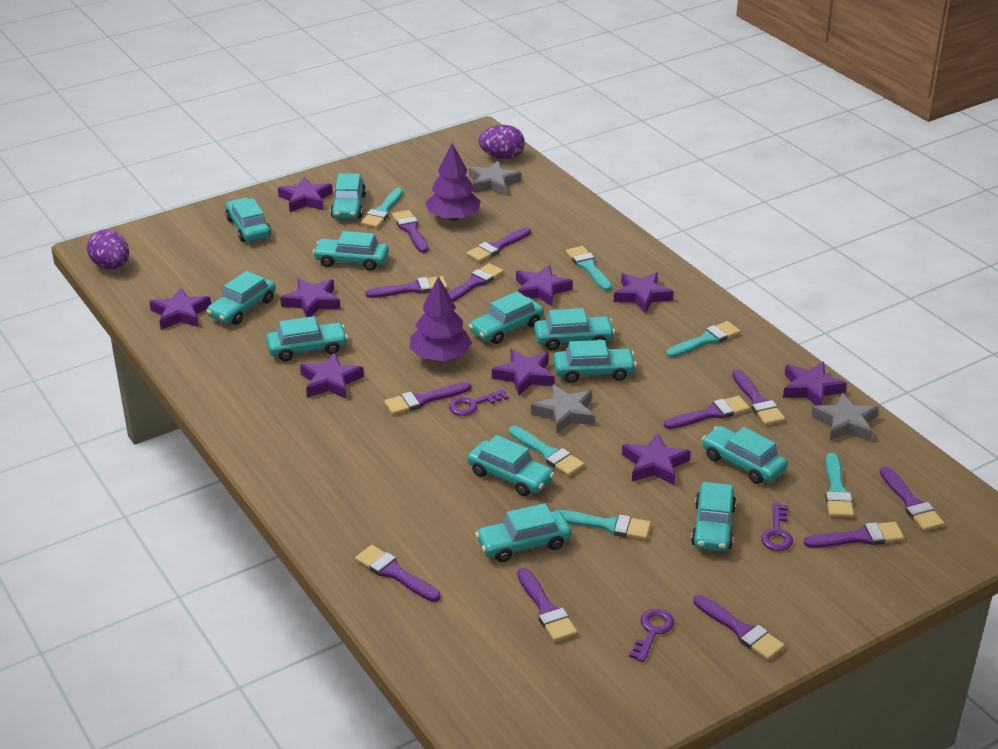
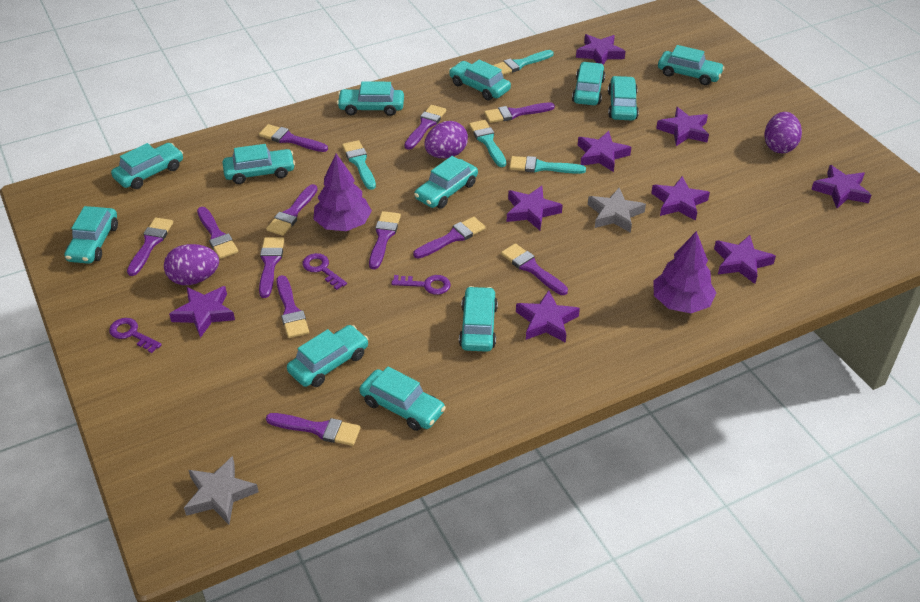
grey star: 3 -> 2
purple egg: 2 -> 3
turquoise brush: 6 -> 4

